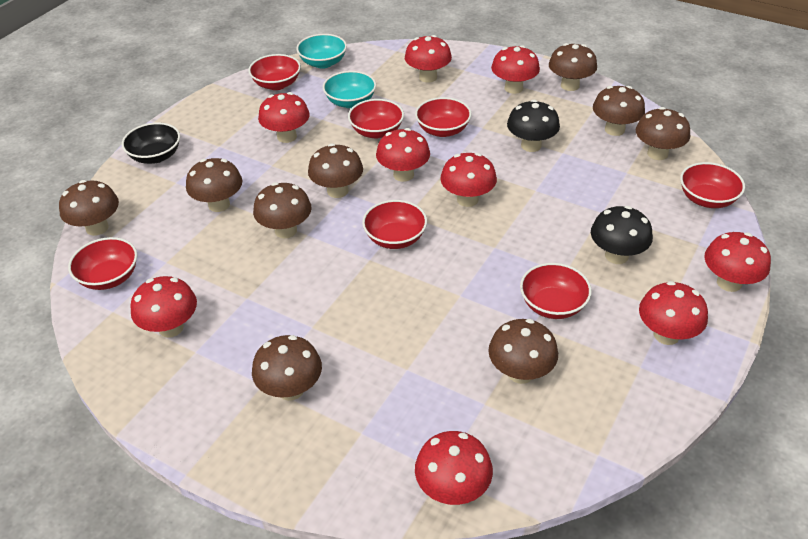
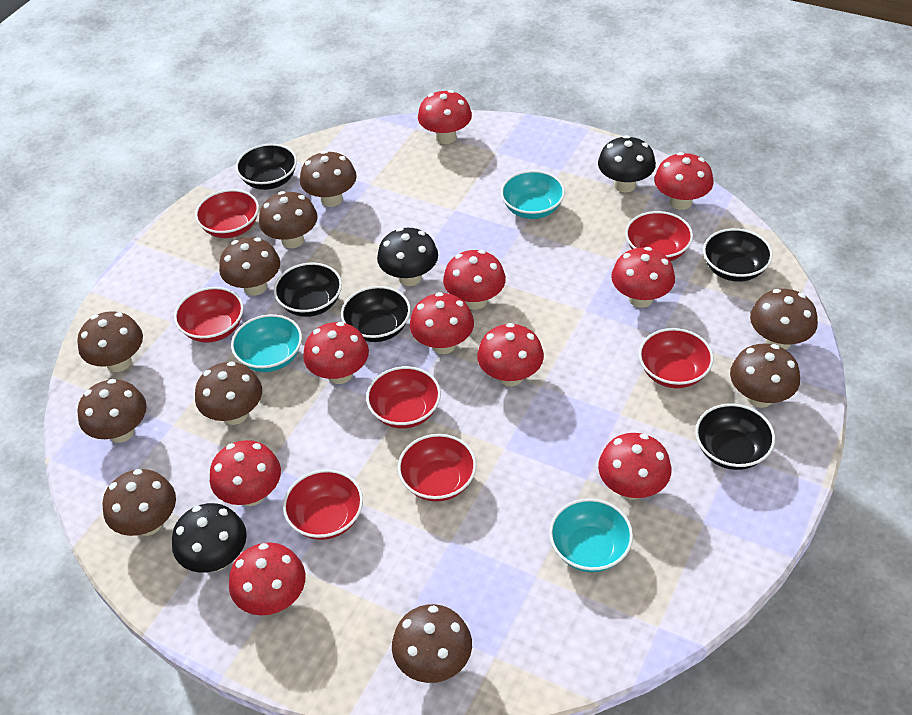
black bowl: 1 -> 5
black mushroom: 2 -> 3
brown mushroom: 9 -> 10
red mushroom: 9 -> 10
turquoise bowl: 2 -> 3

